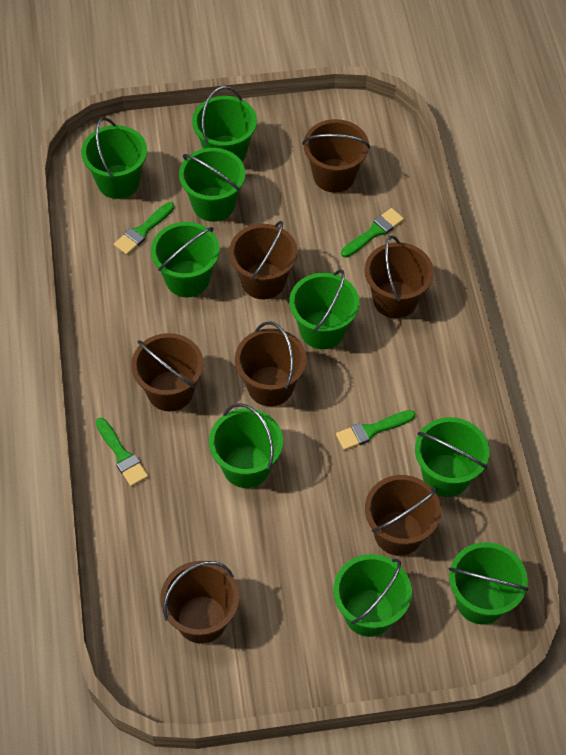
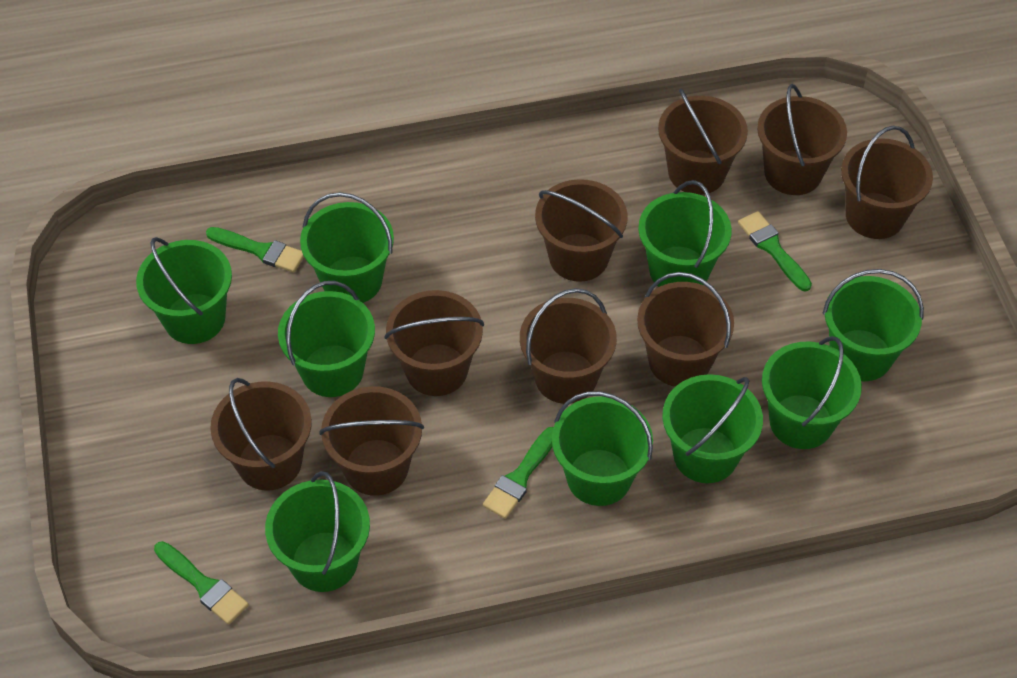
brown bucket: 7 -> 9

